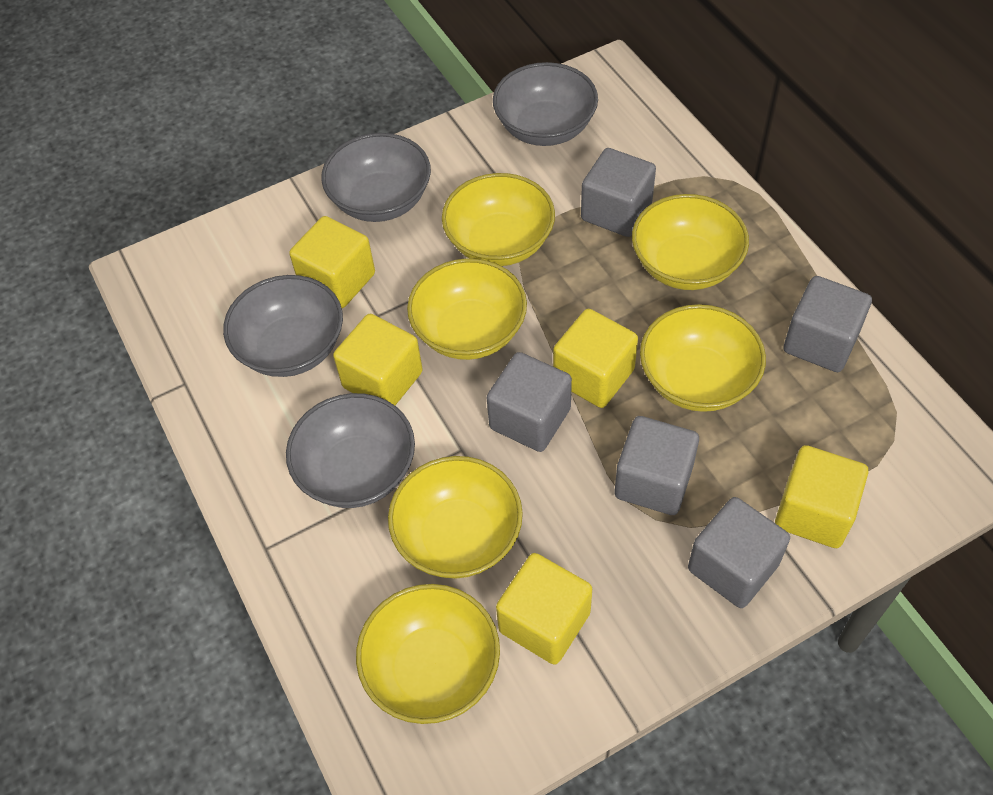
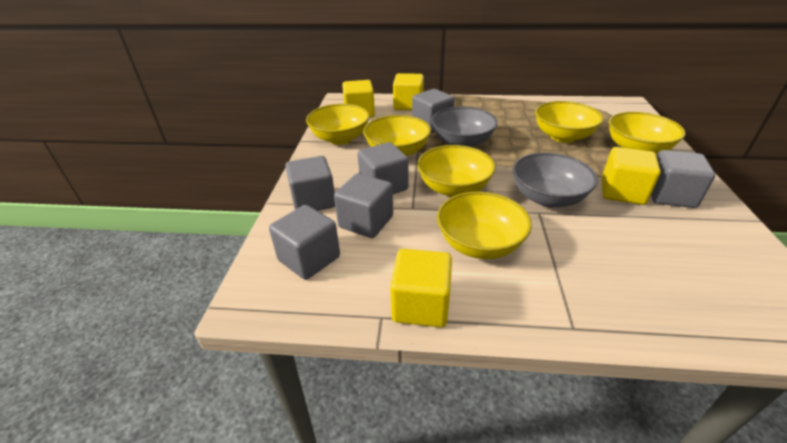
grey bowl: 4 -> 2
grey cube: 5 -> 6
yellow cube: 5 -> 4

